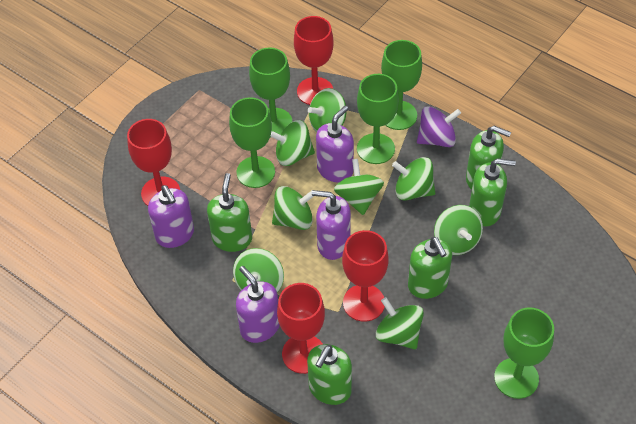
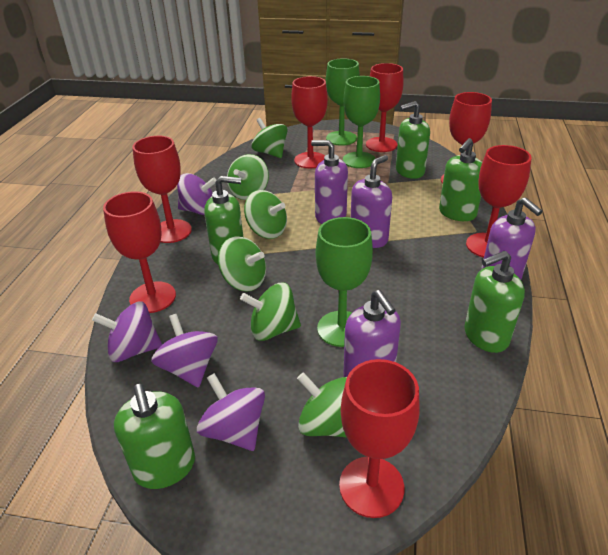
green goblet: 5 -> 3
green spinning top: 8 -> 6
purple spinning top: 1 -> 4
red goblet: 4 -> 7

